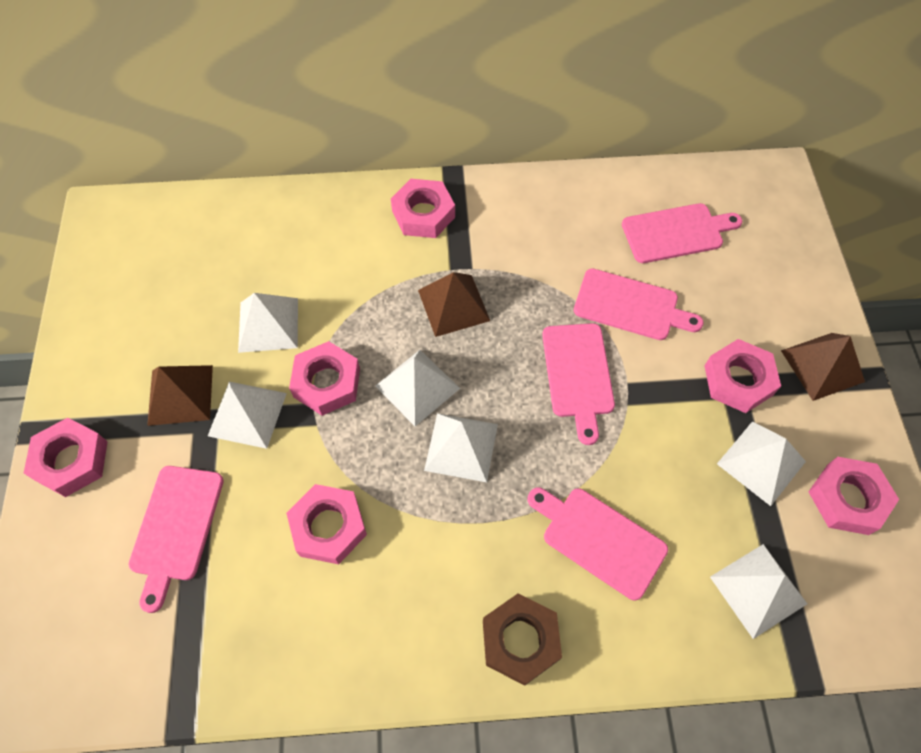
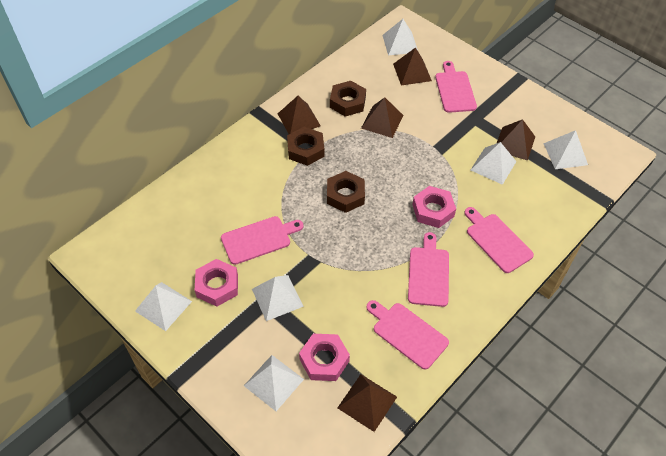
brown nut: 1 -> 3
brown pyramid: 3 -> 5
pink nut: 6 -> 3

